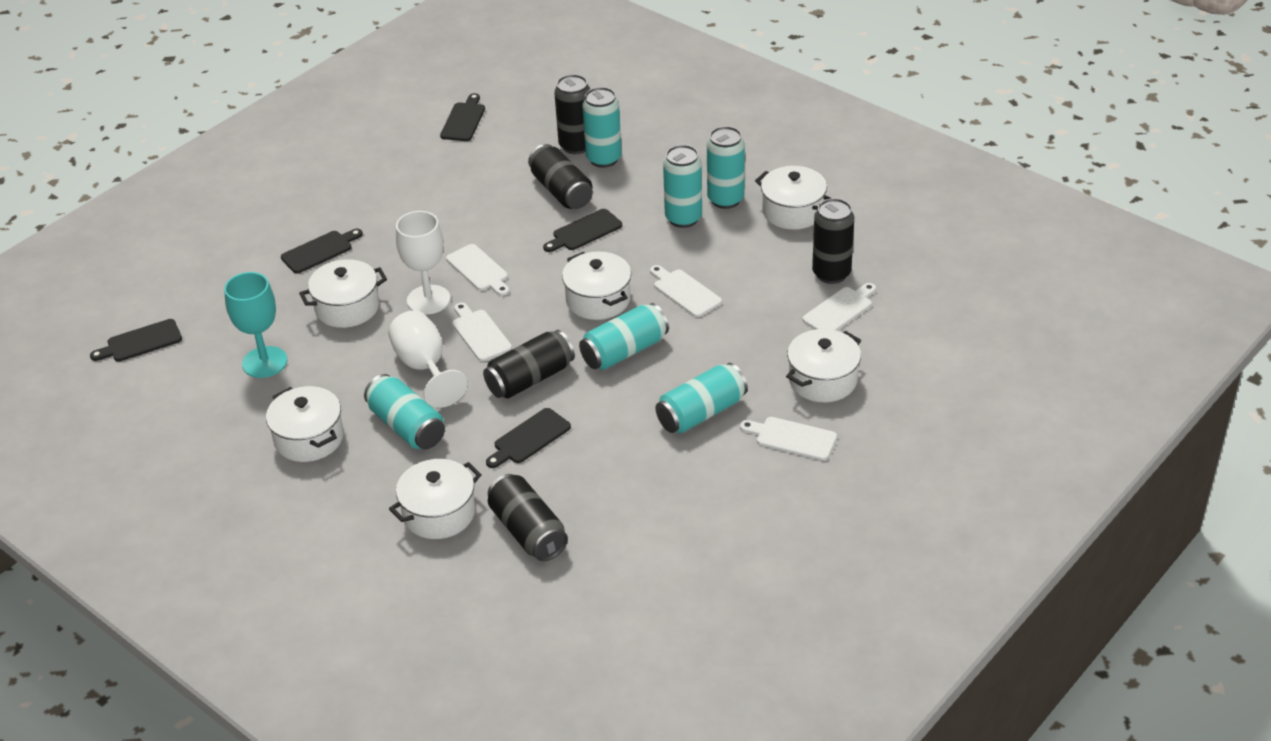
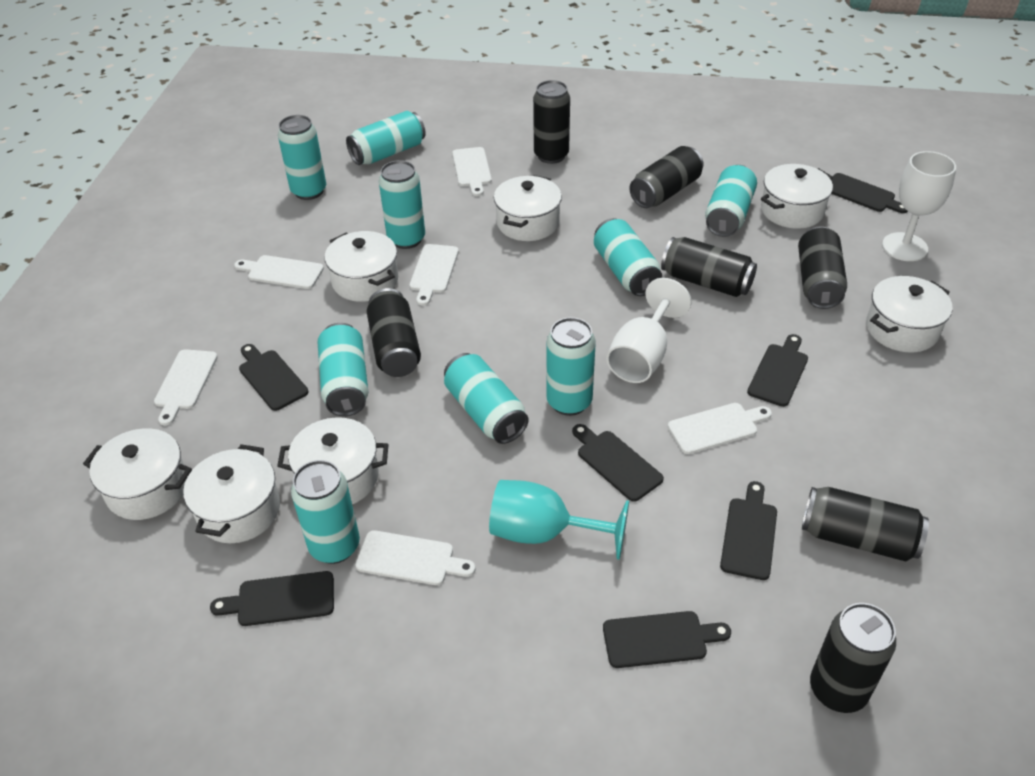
black can: 5 -> 7
black cutting board: 5 -> 7
turquoise can: 6 -> 9
white cutting board: 5 -> 6
white pot: 6 -> 7

